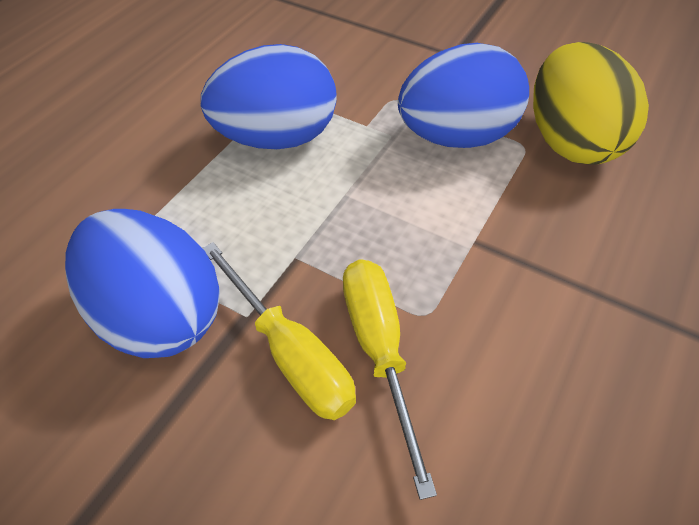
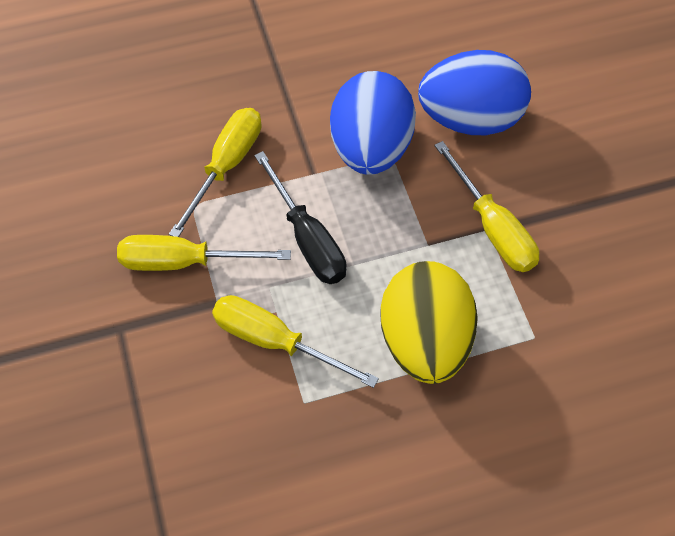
black screwdriver: 0 -> 1
blue egg: 3 -> 2
yellow screwdriver: 2 -> 4

